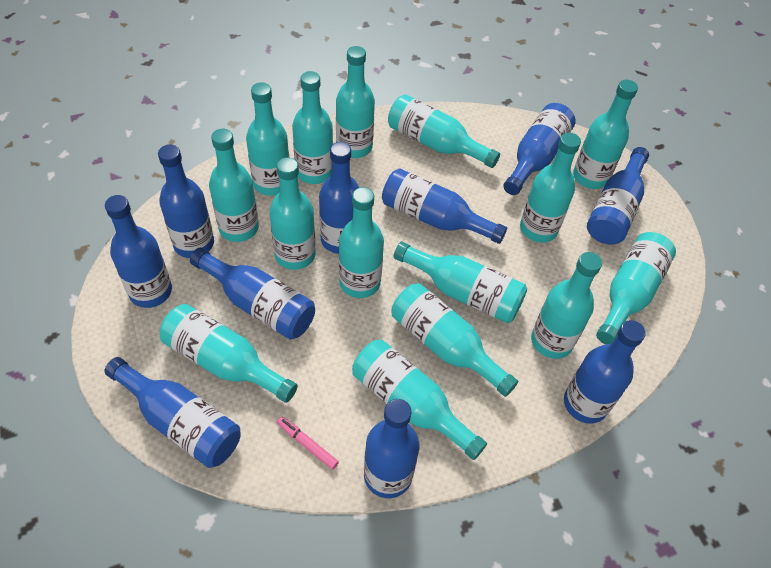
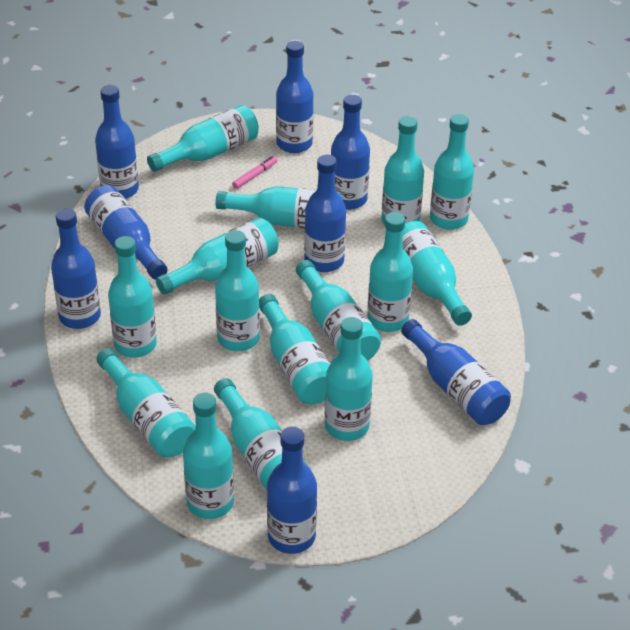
blue bottle: 10 -> 8

